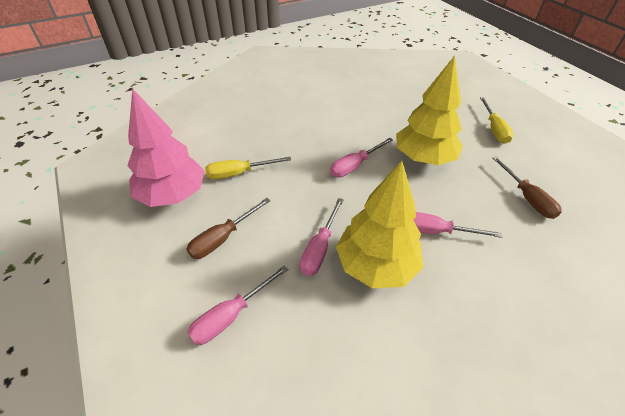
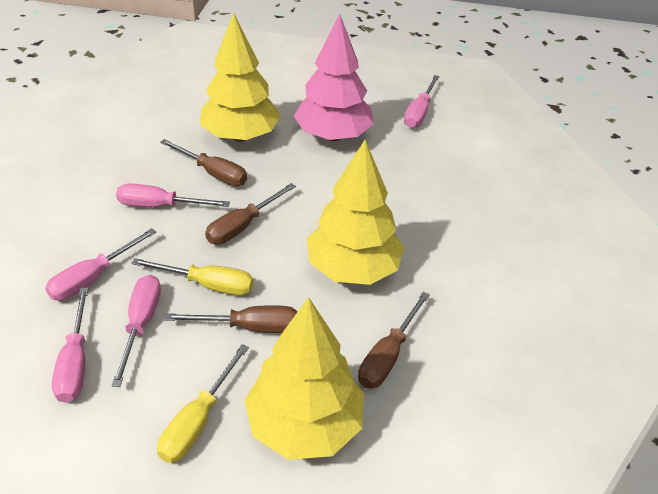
brown screwdriver: 2 -> 4
pink screwdriver: 4 -> 5
yellow tree: 2 -> 3

